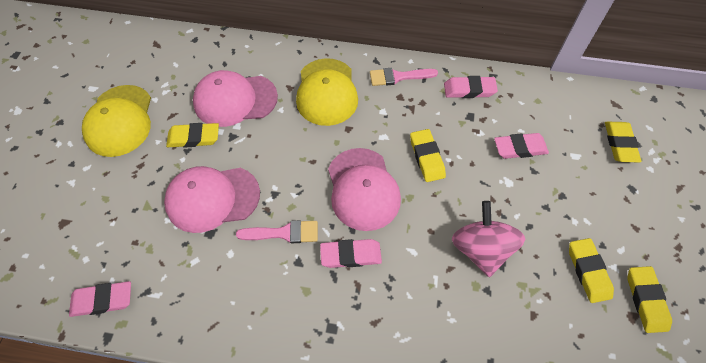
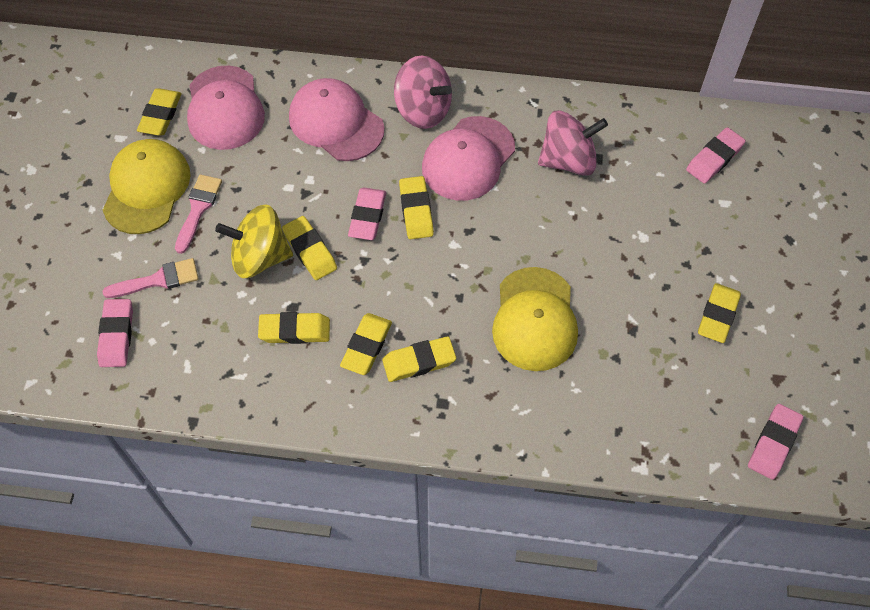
pink spinning top: 1 -> 2
yellow eraser: 5 -> 7
yellow spinning top: 0 -> 1

